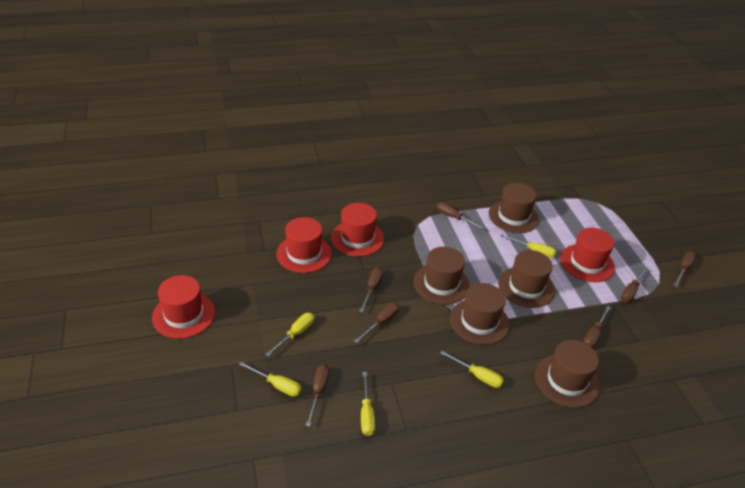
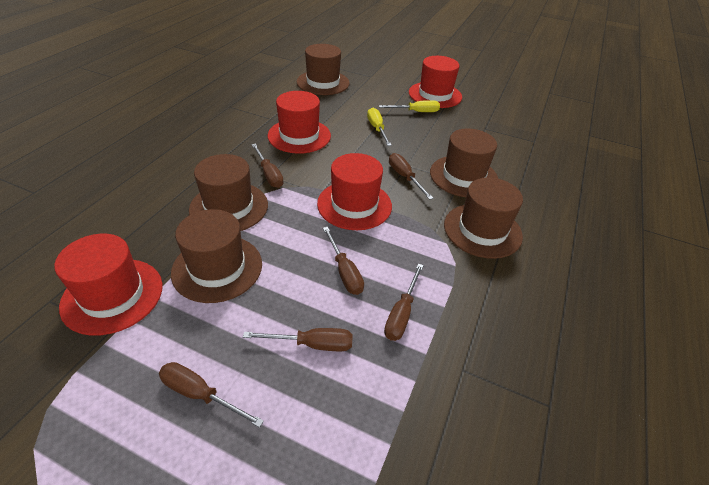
brown screwdriver: 7 -> 6
yellow screwdriver: 5 -> 2

